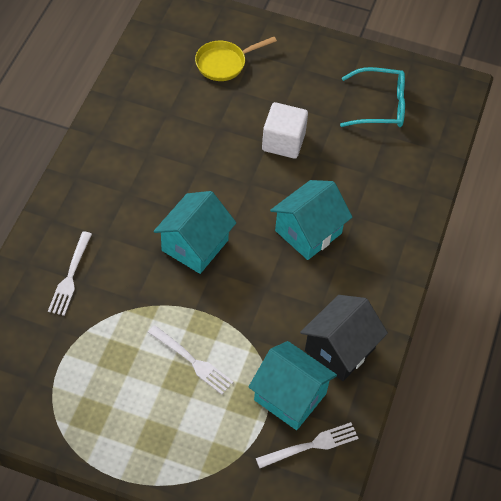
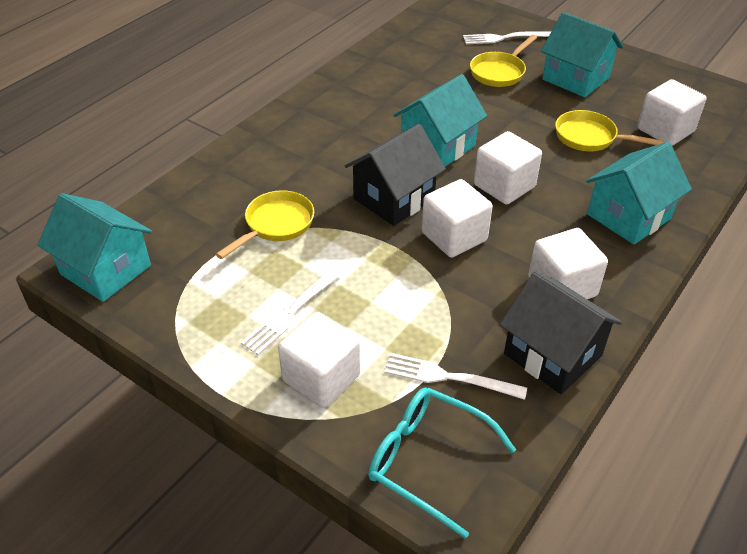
black house: 1 -> 2
turquoise house: 3 -> 4
white cube: 1 -> 5
yellow pan: 1 -> 3

